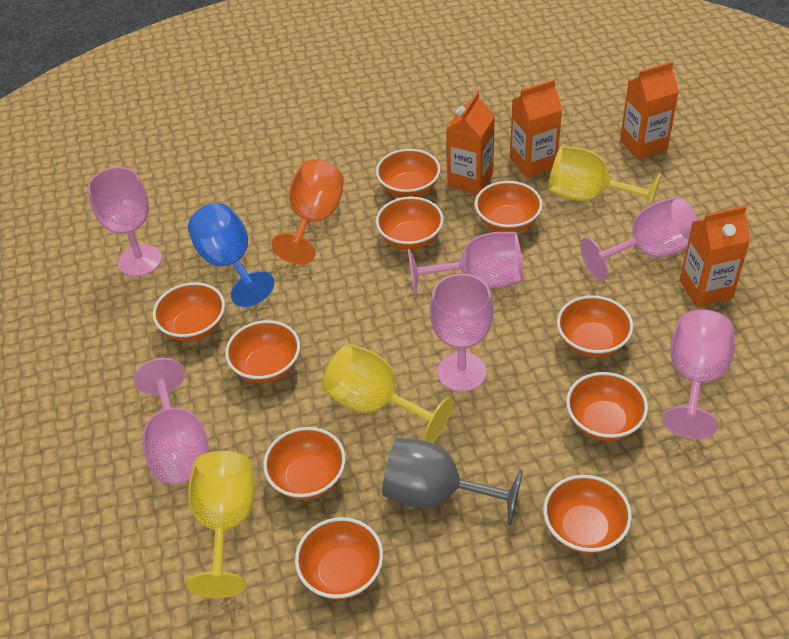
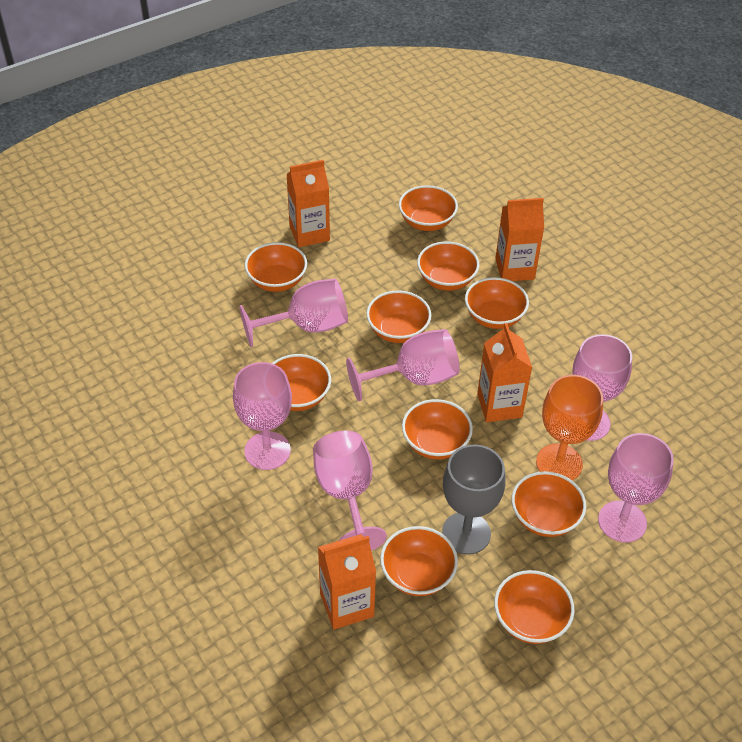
blue goblet: 1 -> 0
yellow goblet: 3 -> 0

